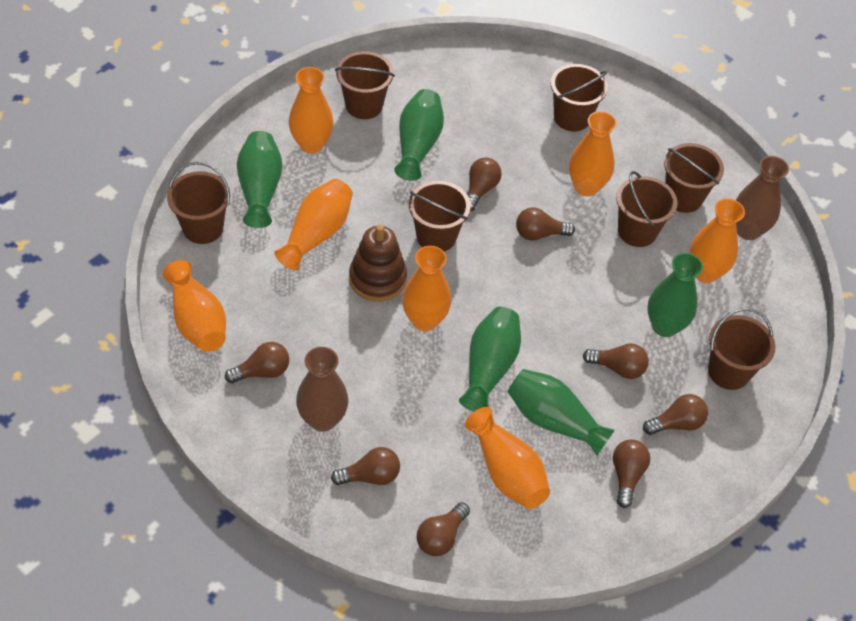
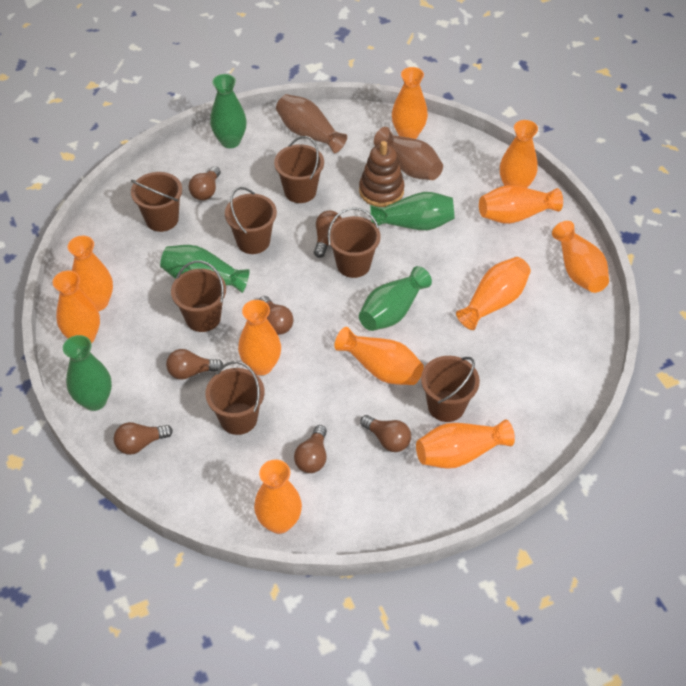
brown light bulb: 8 -> 7
orange vase: 7 -> 11

